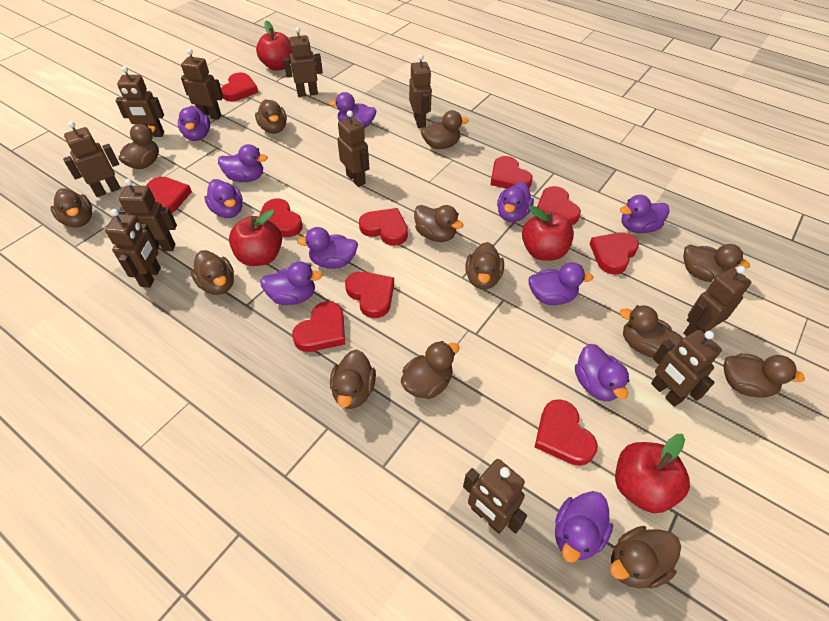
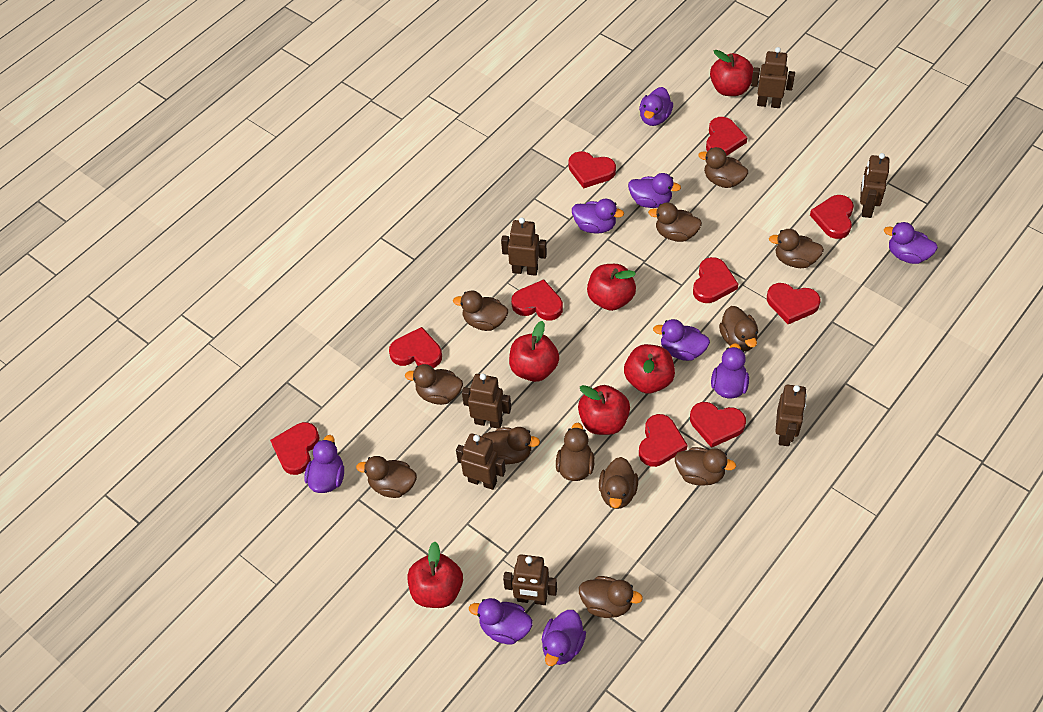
brown duck: 13 -> 12
brown robot: 11 -> 7
purple duck: 11 -> 9
red apple: 4 -> 6

